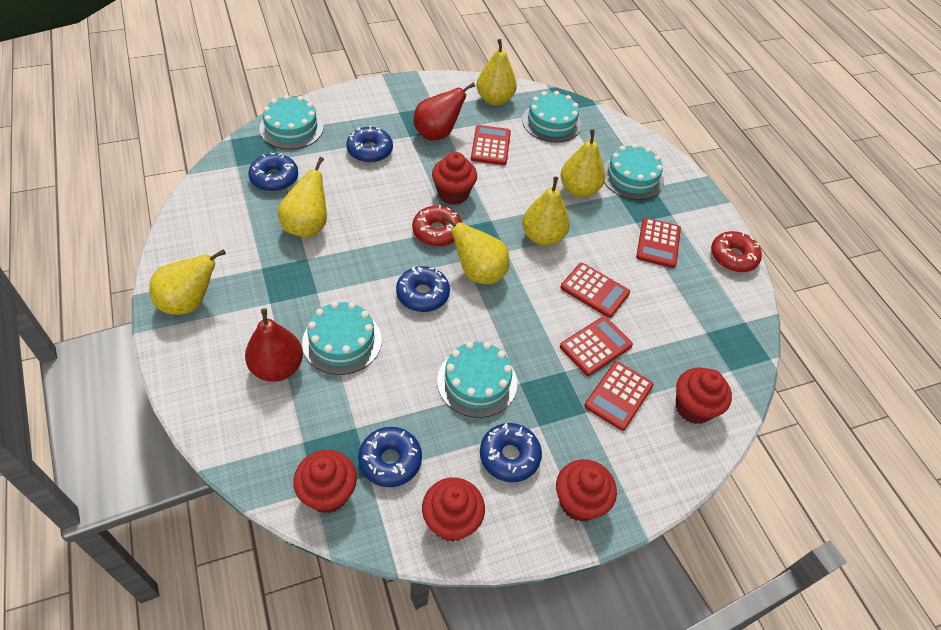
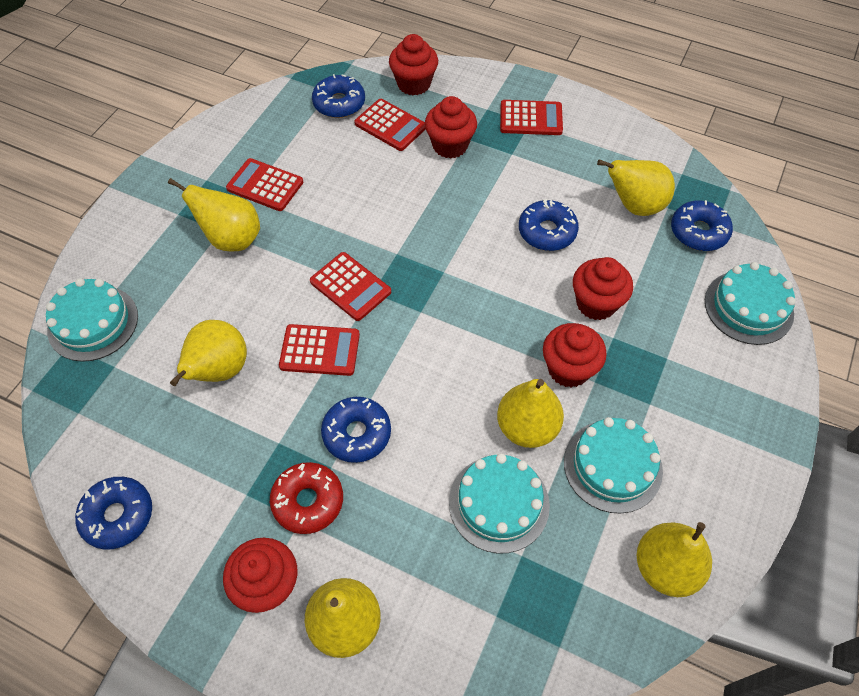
red donut: 2 -> 1
red pear: 2 -> 0
turquoise cake: 5 -> 4

